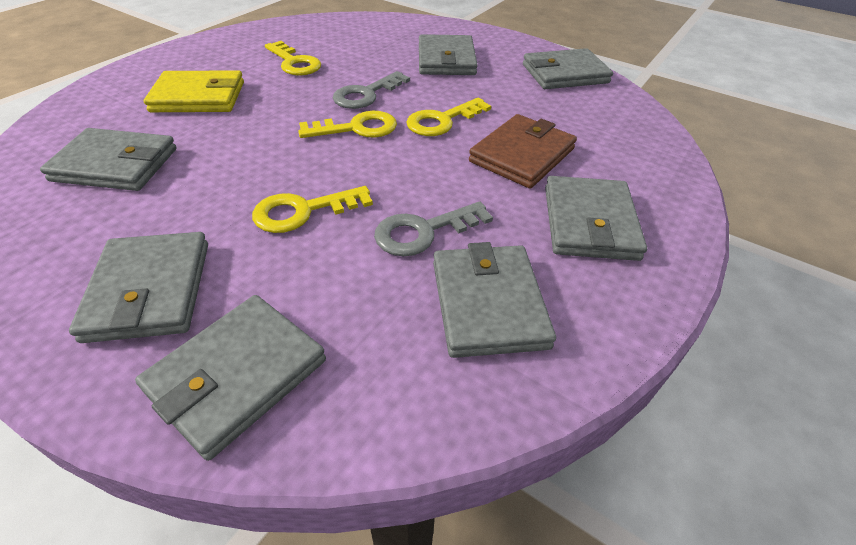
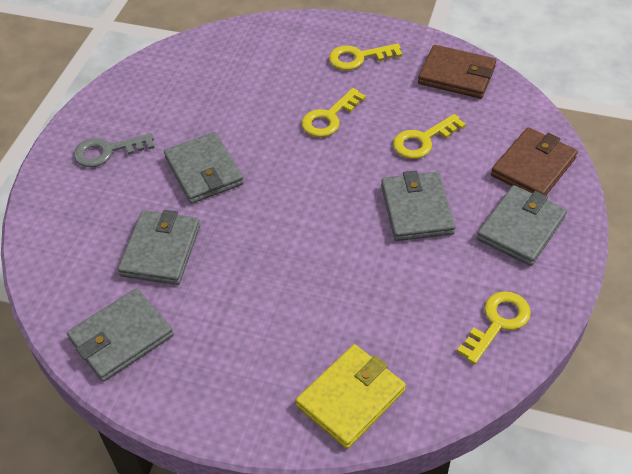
brown wallet: 1 -> 2
grey key: 2 -> 1
grey wallet: 7 -> 5

